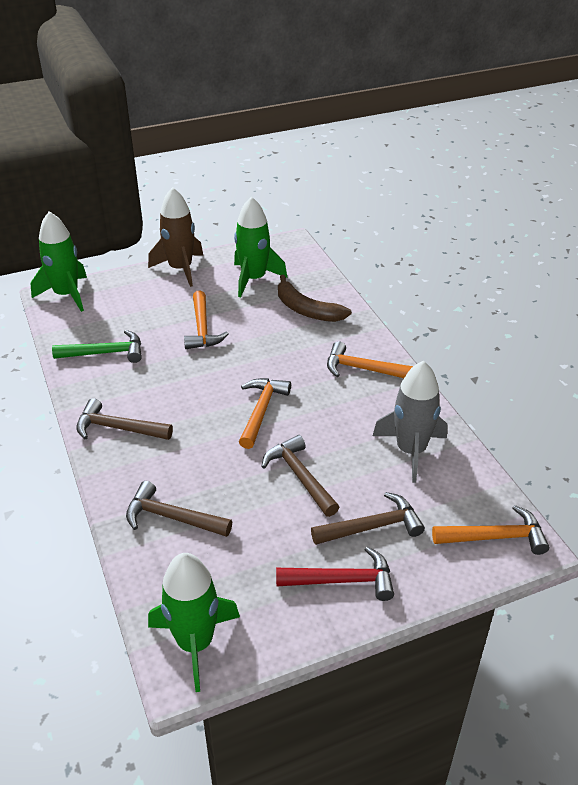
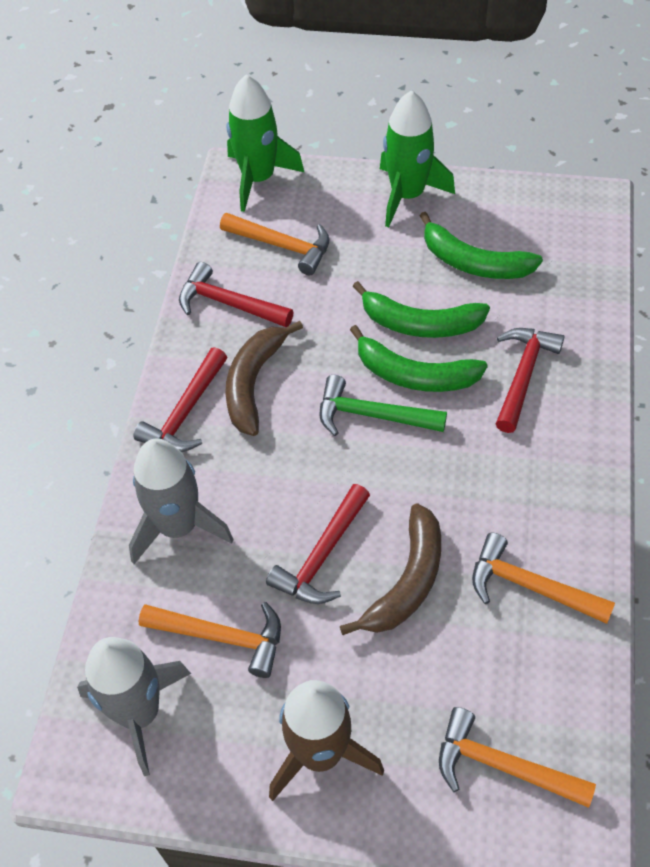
brown banana: 1 -> 2
brown hammer: 4 -> 0
green banana: 0 -> 3
green rocket: 3 -> 2
grey rocket: 1 -> 2
red hammer: 1 -> 4

